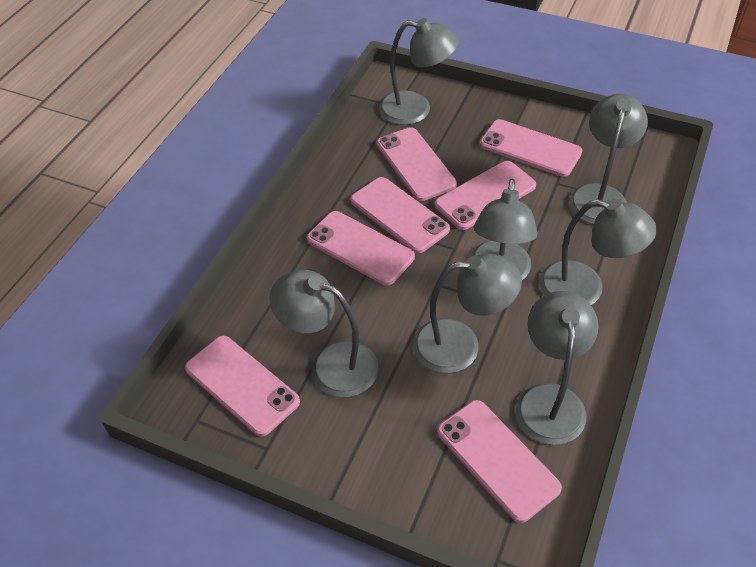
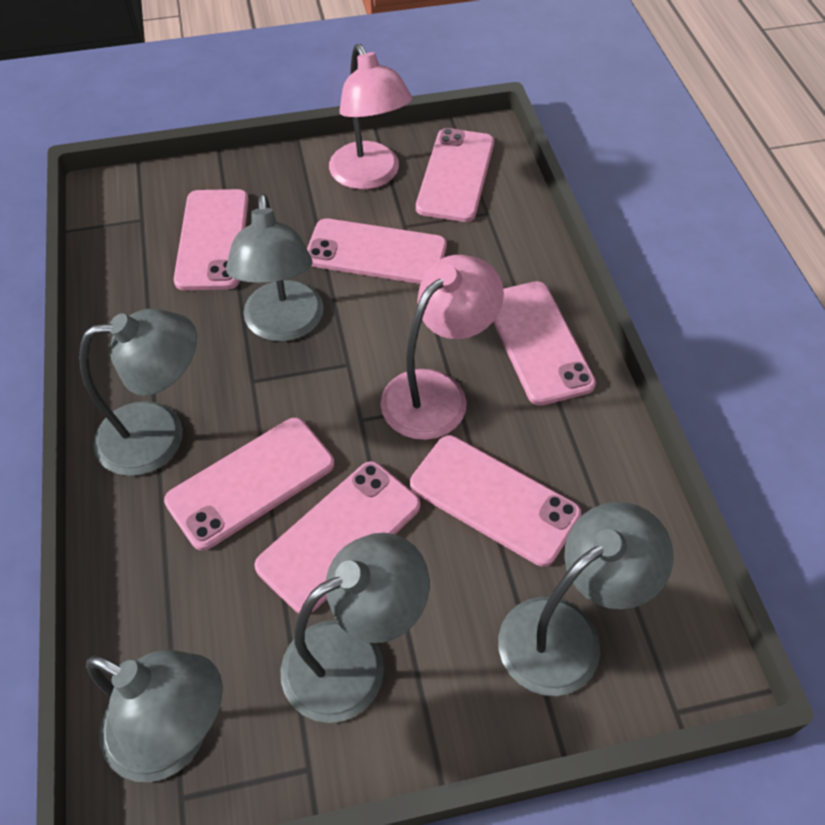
grey lamp: 7 -> 5
pink lamp: 0 -> 2

